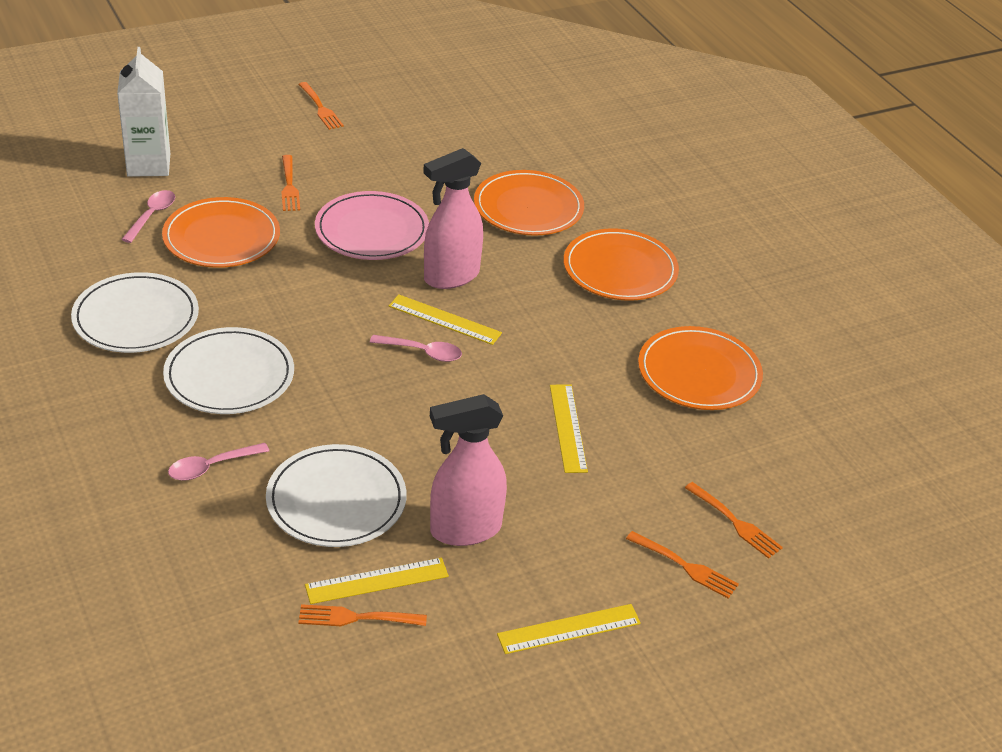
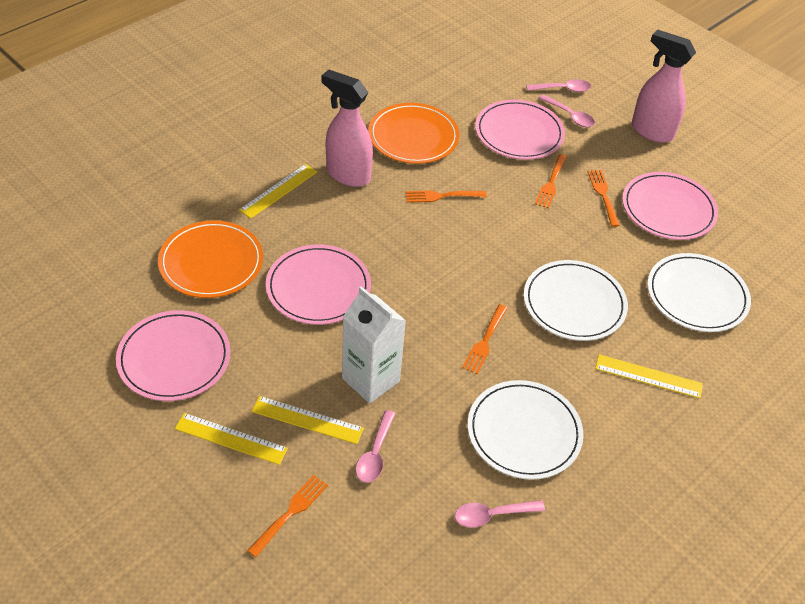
orange plate: 4 -> 2
pink plate: 1 -> 4
pink spoon: 3 -> 4

